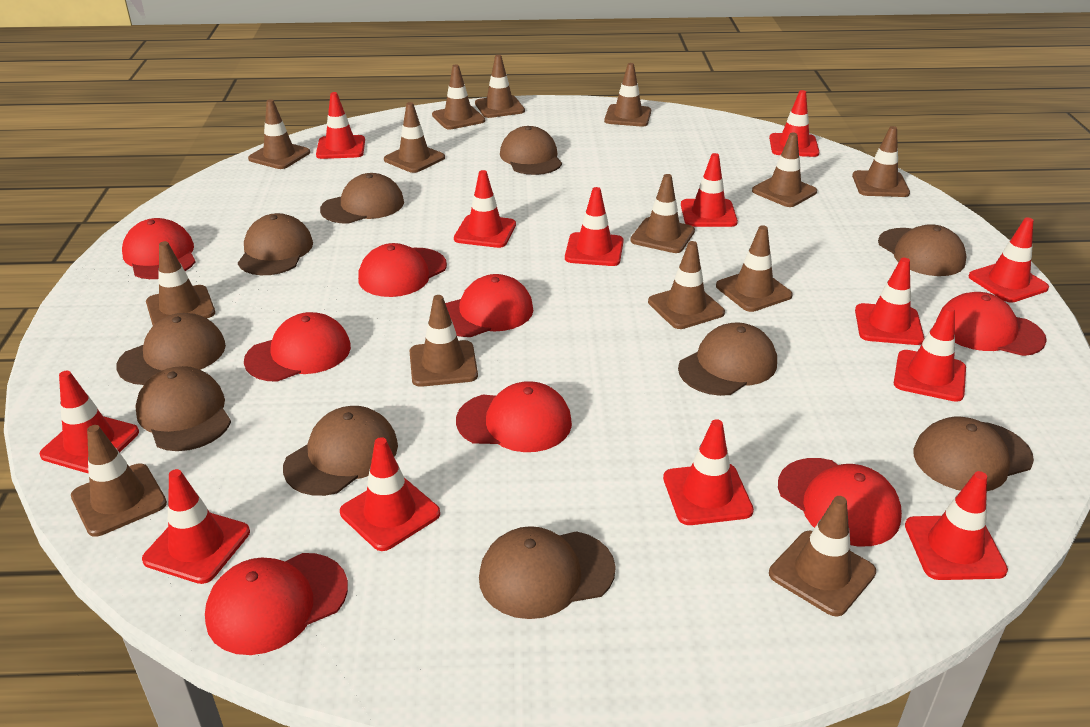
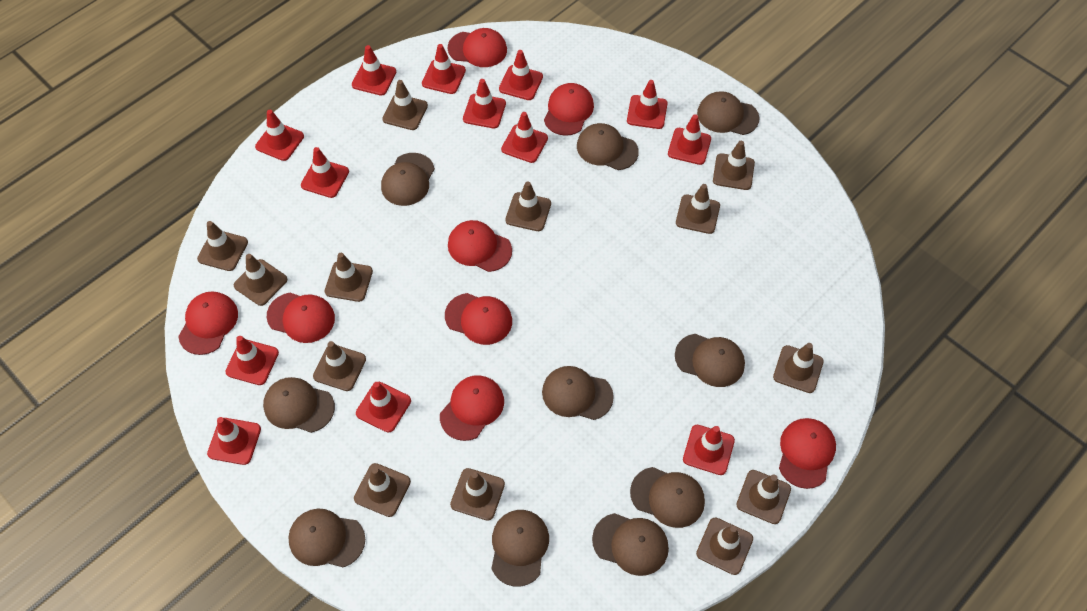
brown traffic cone: 14 -> 13

